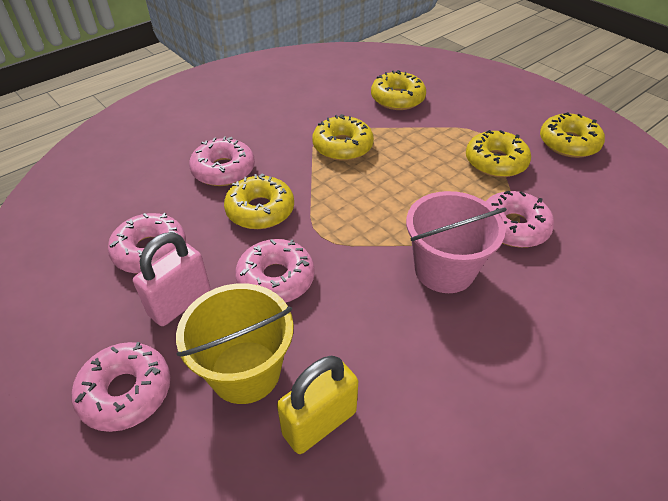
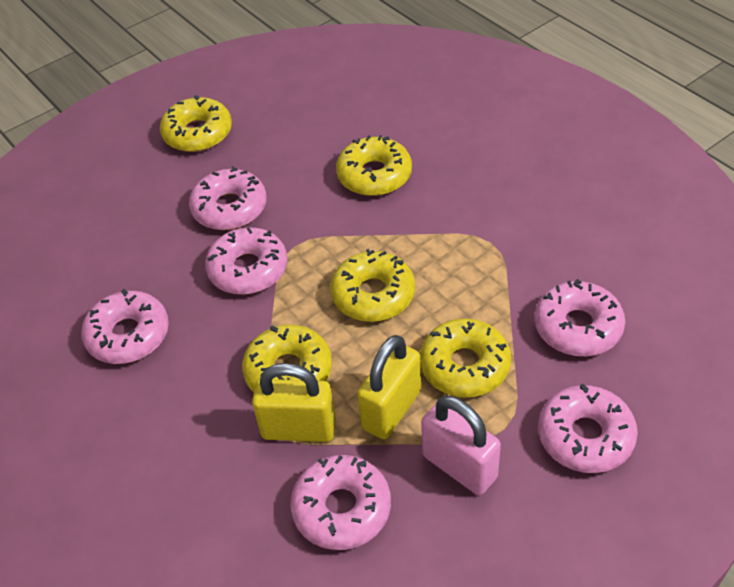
pink bucket: 1 -> 0
pink donut: 5 -> 6
yellow bucket: 1 -> 0
yellow padlock: 1 -> 2

